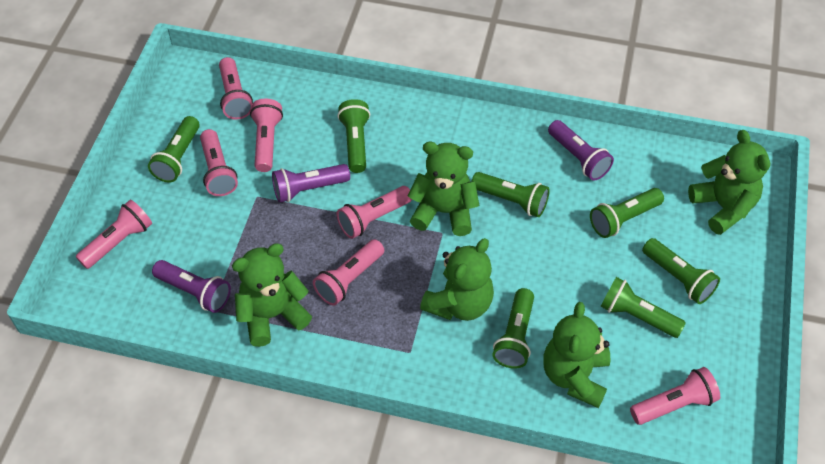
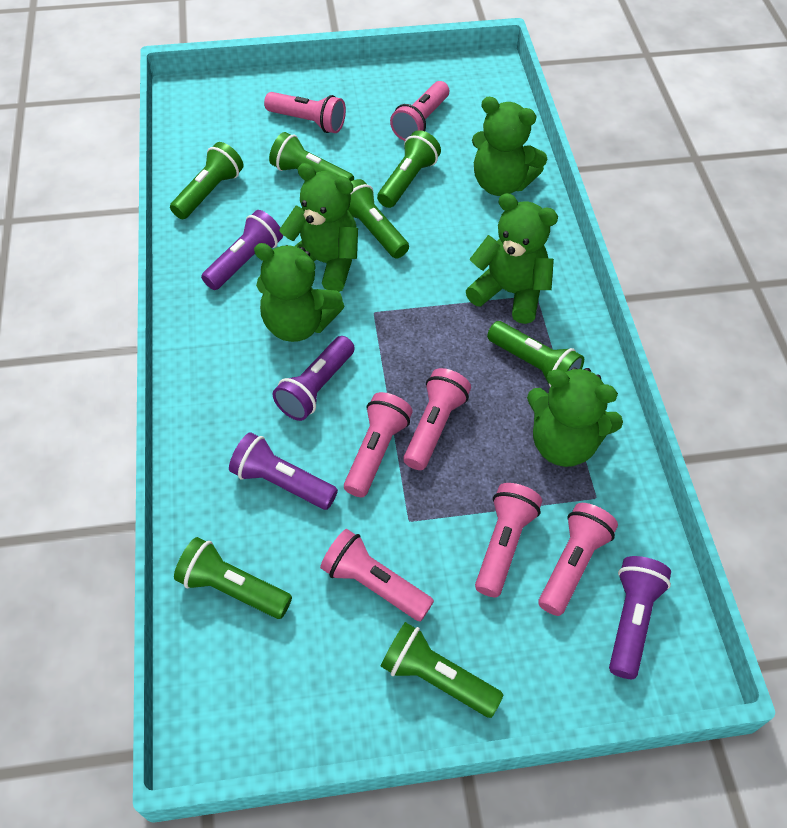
purple flashlight: 3 -> 4

